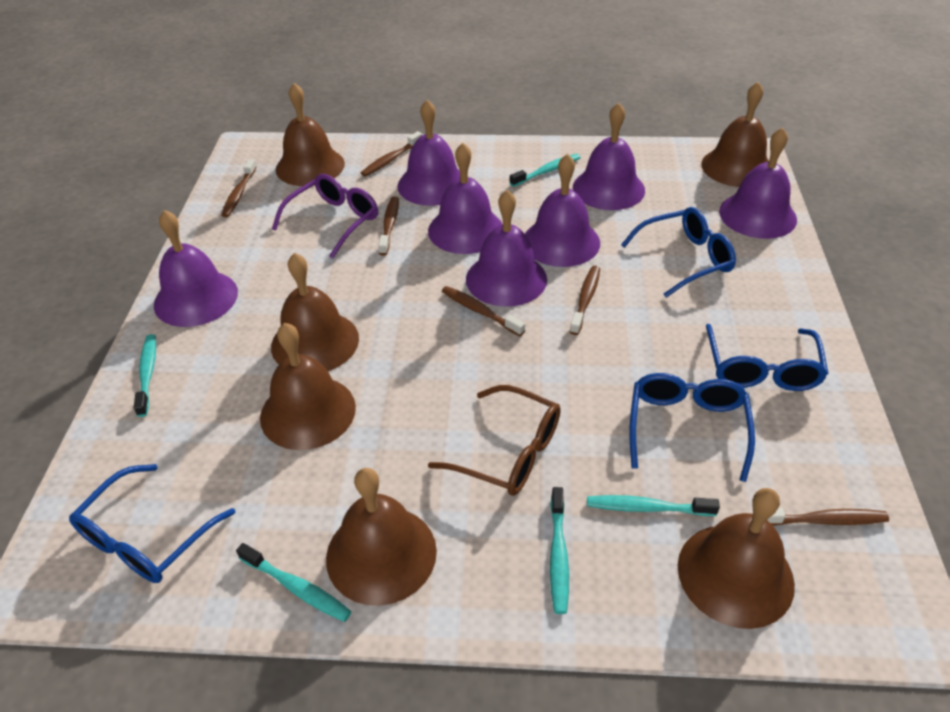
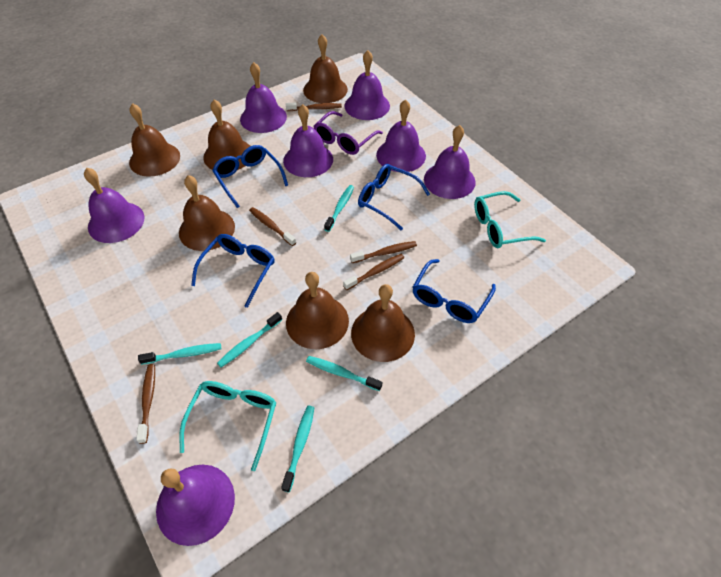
brown glasses: 1 -> 0
brown toothbrush: 6 -> 5
turquoise glasses: 0 -> 2

